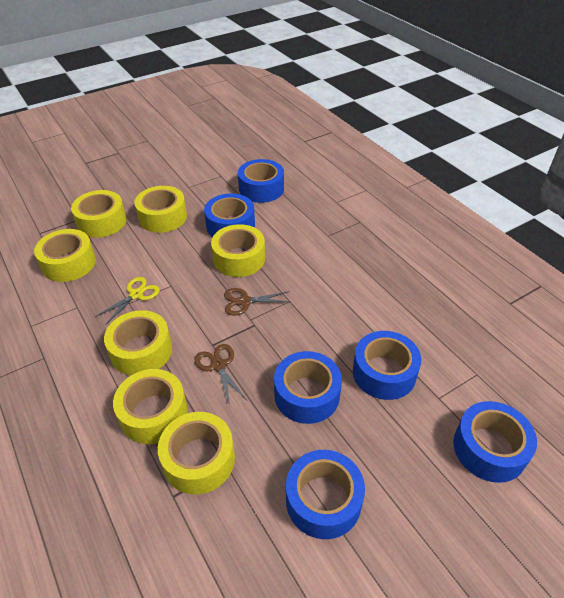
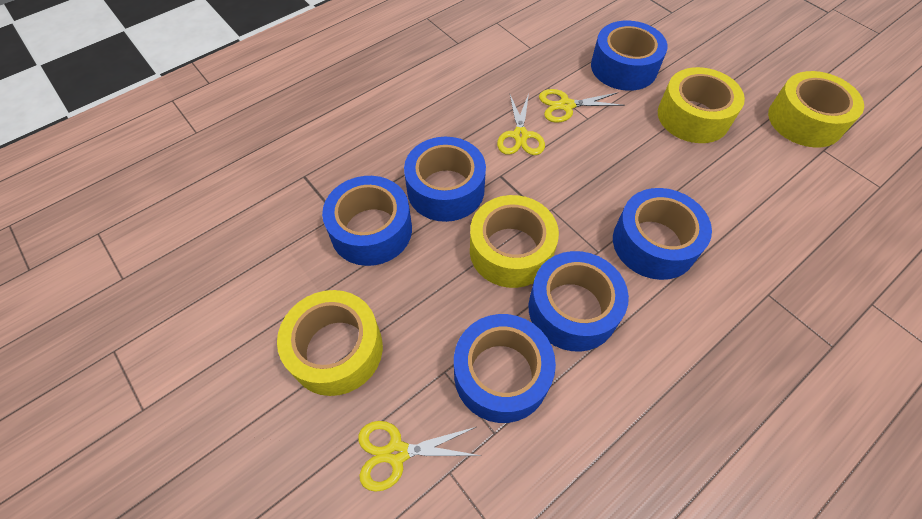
brown scissors: 2 -> 0
yellow scissors: 1 -> 3
yellow tape: 7 -> 4

